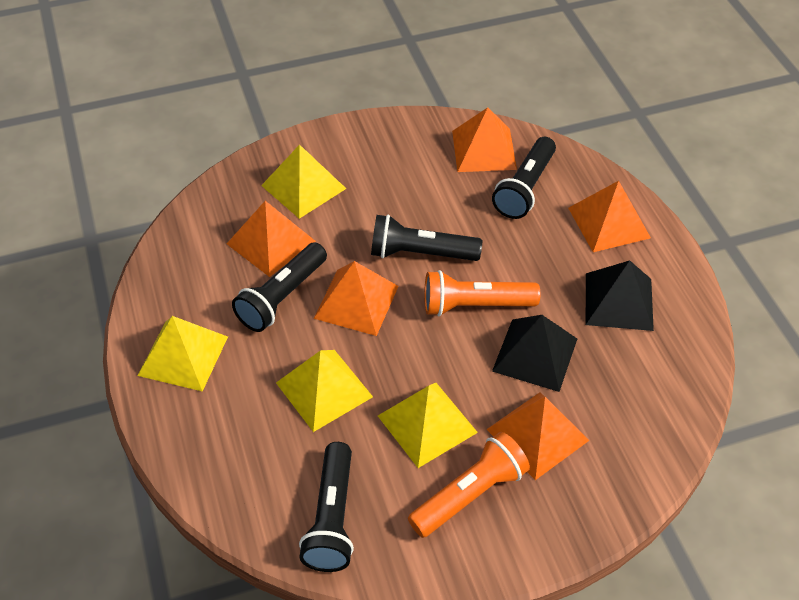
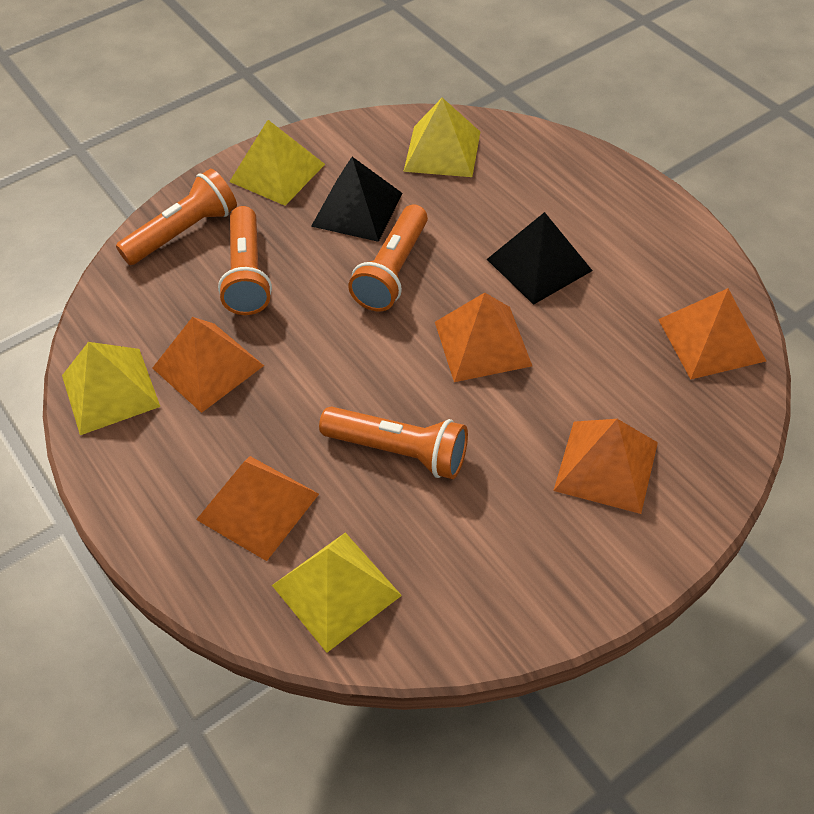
black flashlight: 4 -> 0
orange flashlight: 2 -> 4

